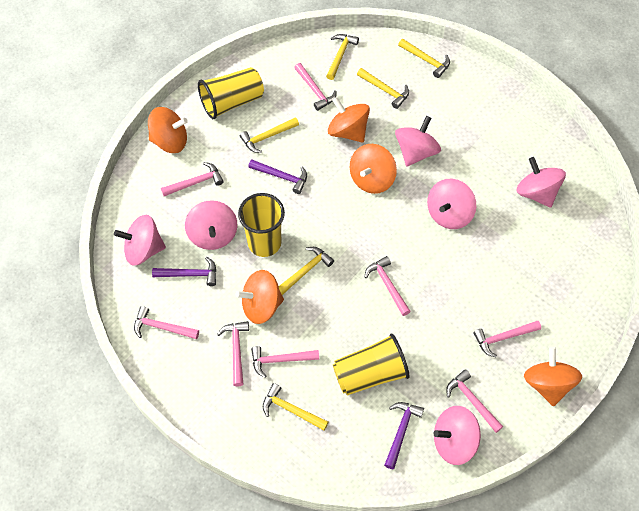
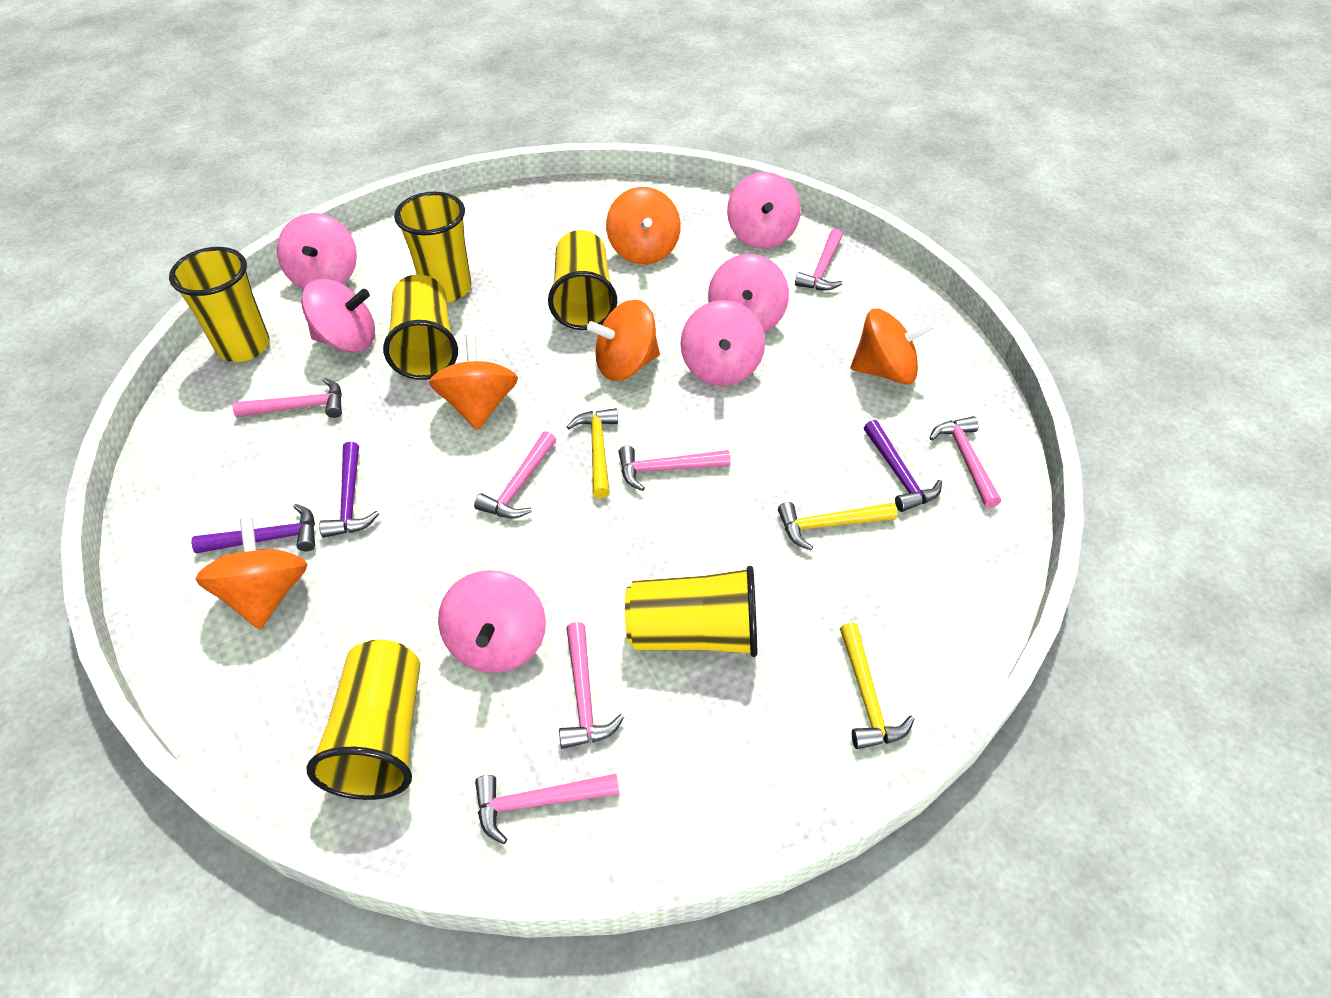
pink hammer: 8 -> 7
yellow cup: 3 -> 6
yellow hammer: 6 -> 3

